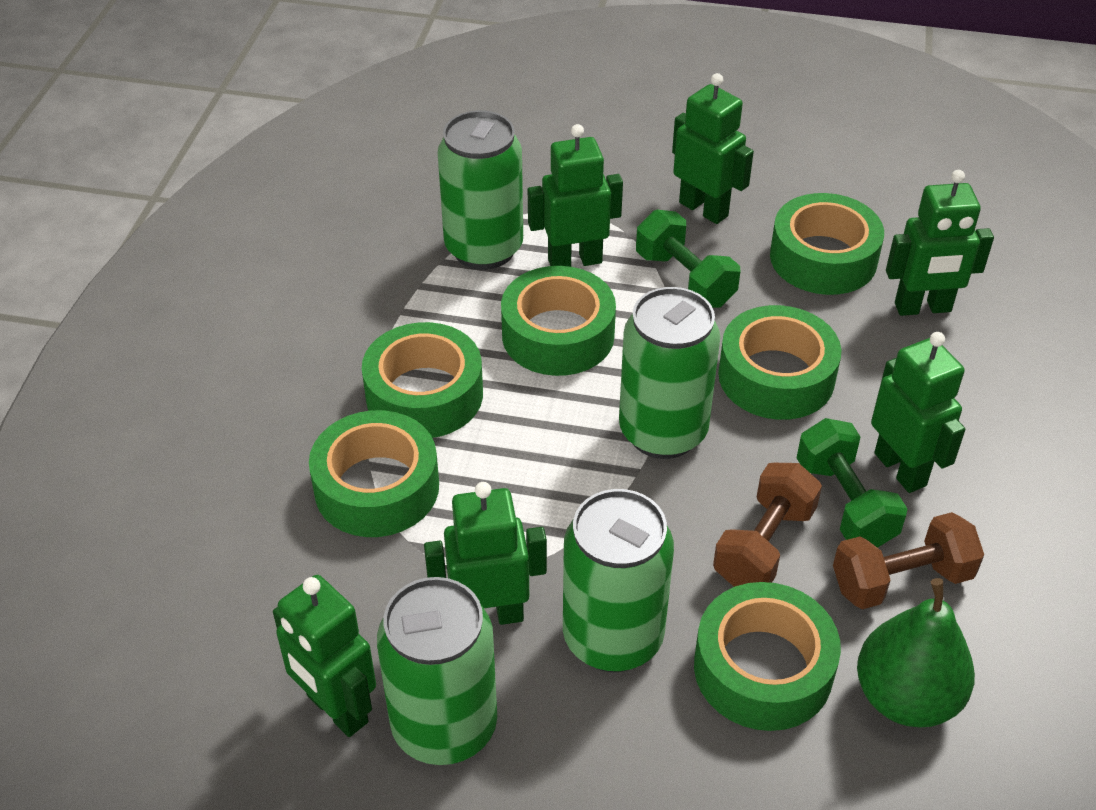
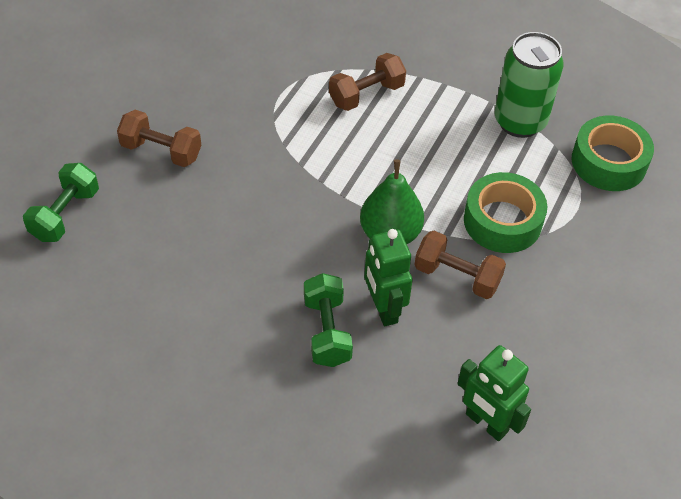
brown dumbbell: 2 -> 3
green can: 4 -> 1
green robot: 6 -> 2
green tape: 6 -> 2

